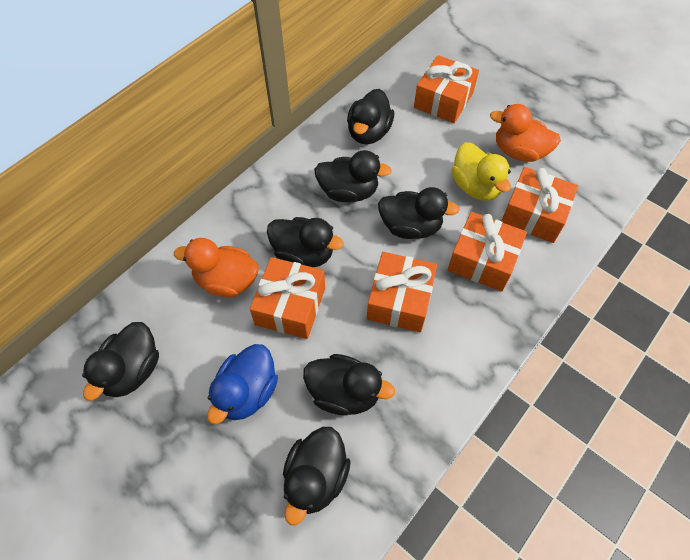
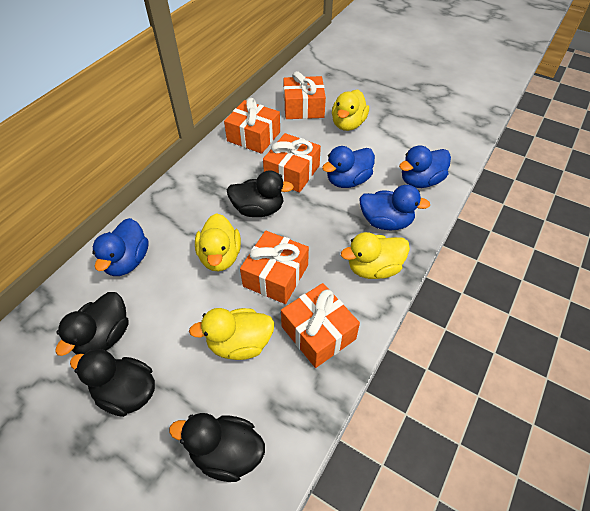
black duck: 7 -> 4
blue duck: 1 -> 4
orange duck: 2 -> 0
yellow duck: 1 -> 4

